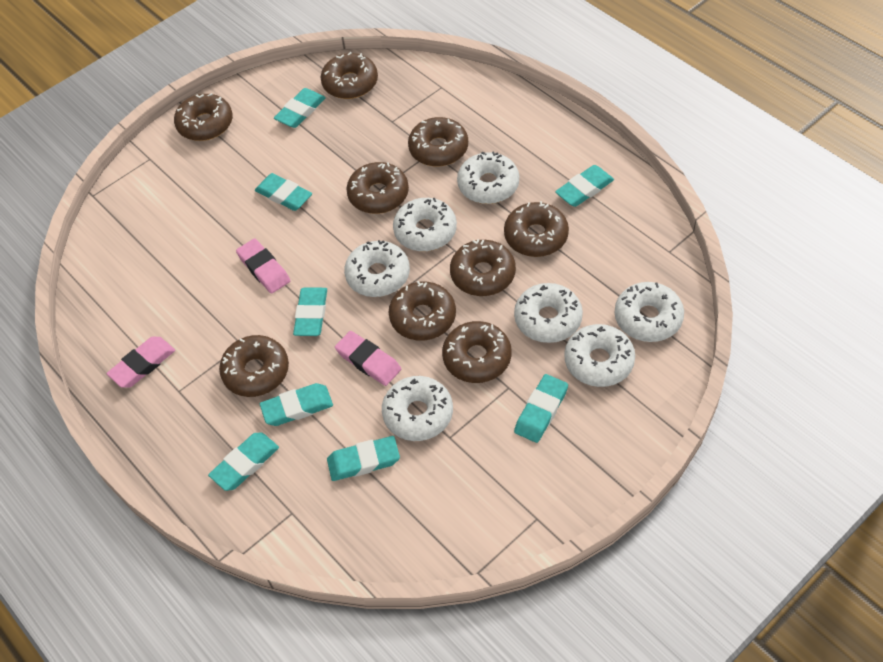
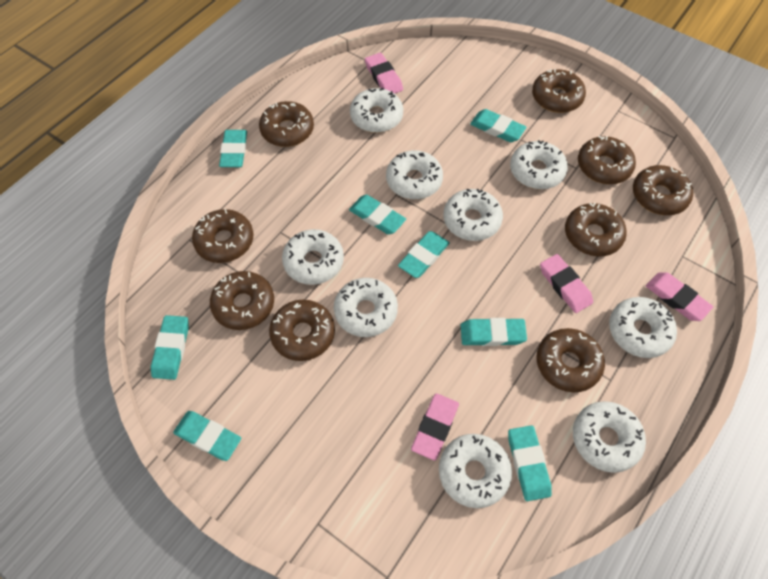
pink eraser: 3 -> 4
white donut: 7 -> 9

